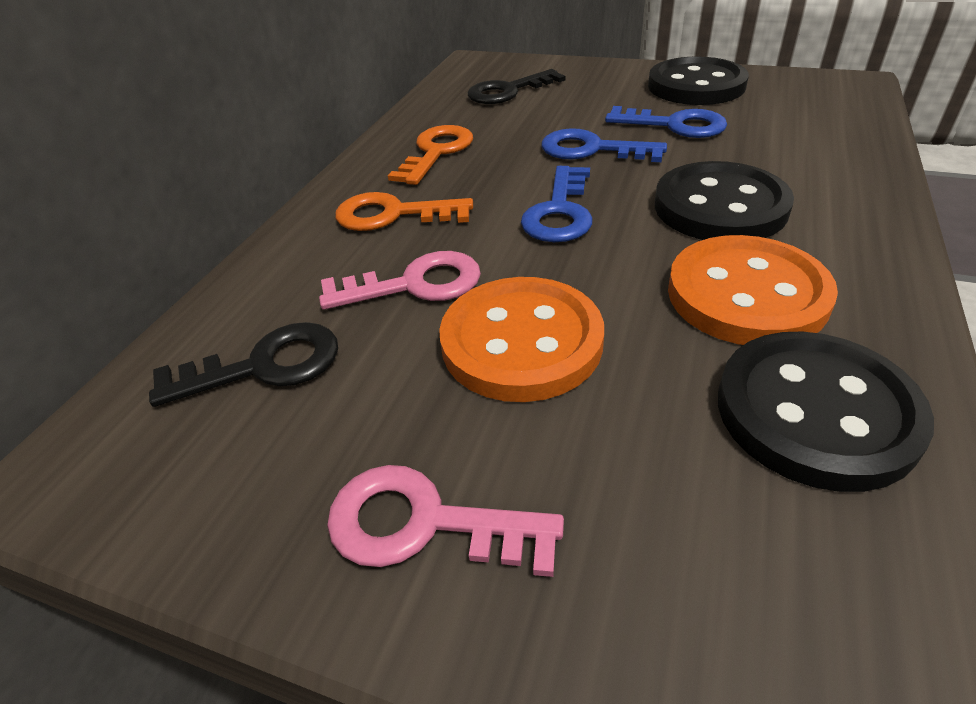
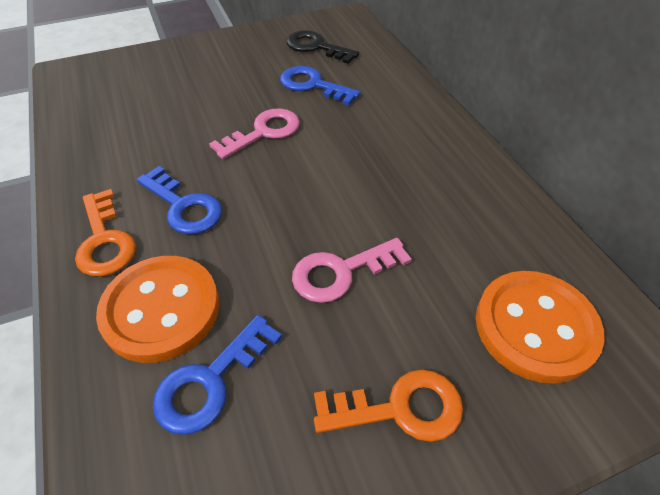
black button: 3 -> 0
black key: 2 -> 1

